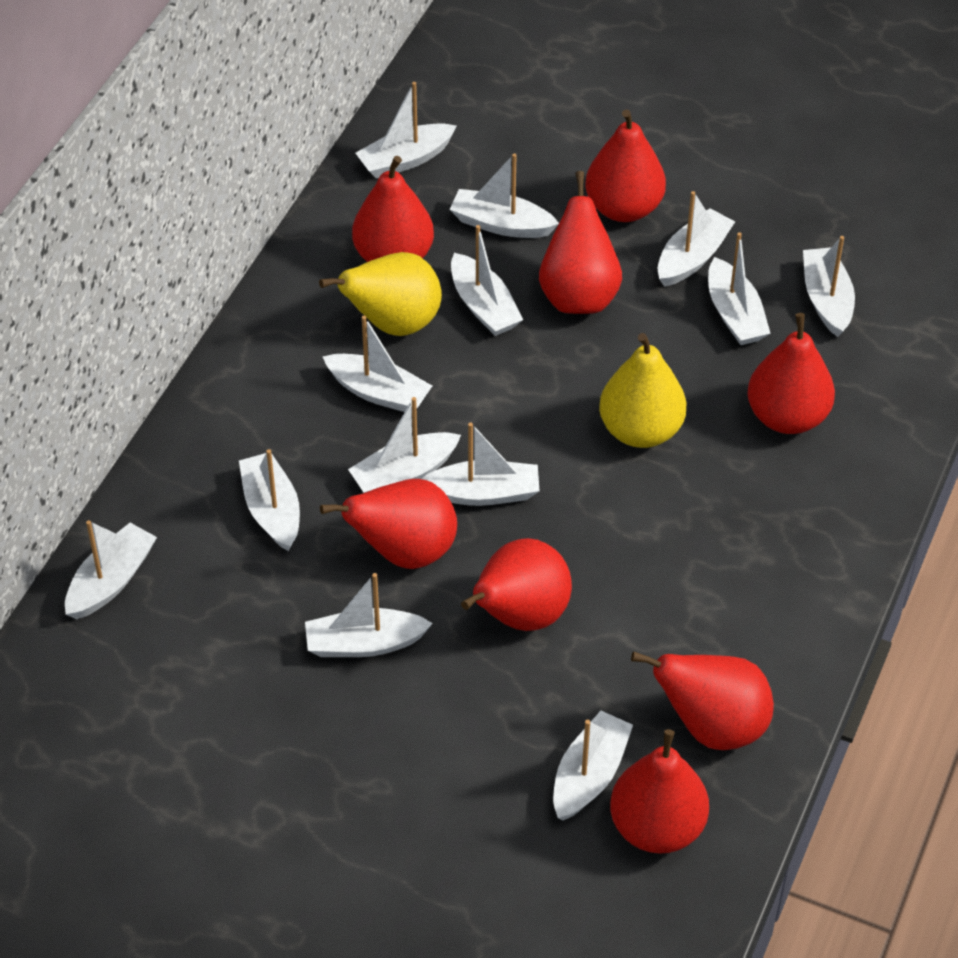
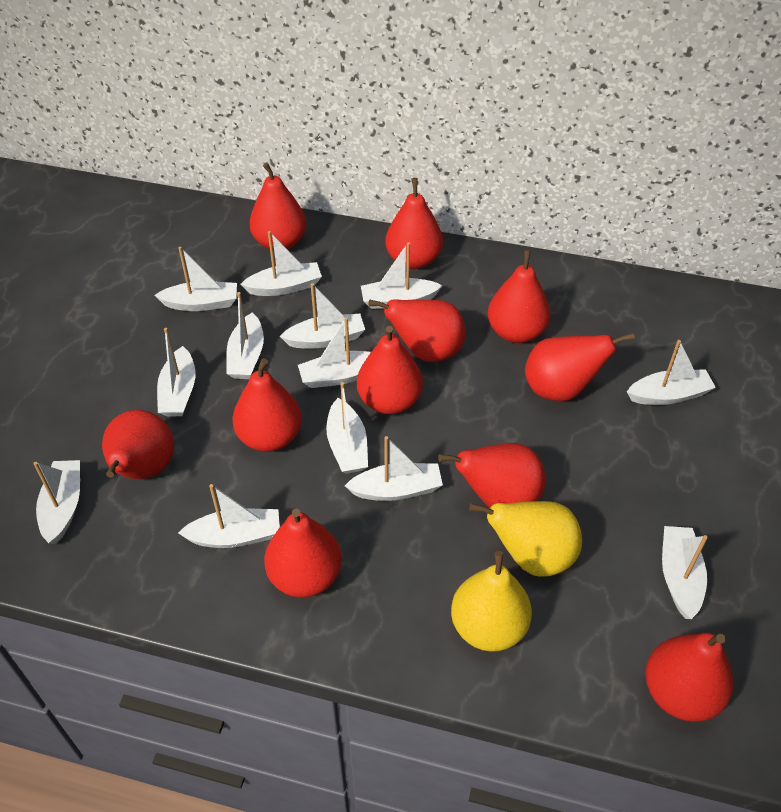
red pear: 8 -> 11

